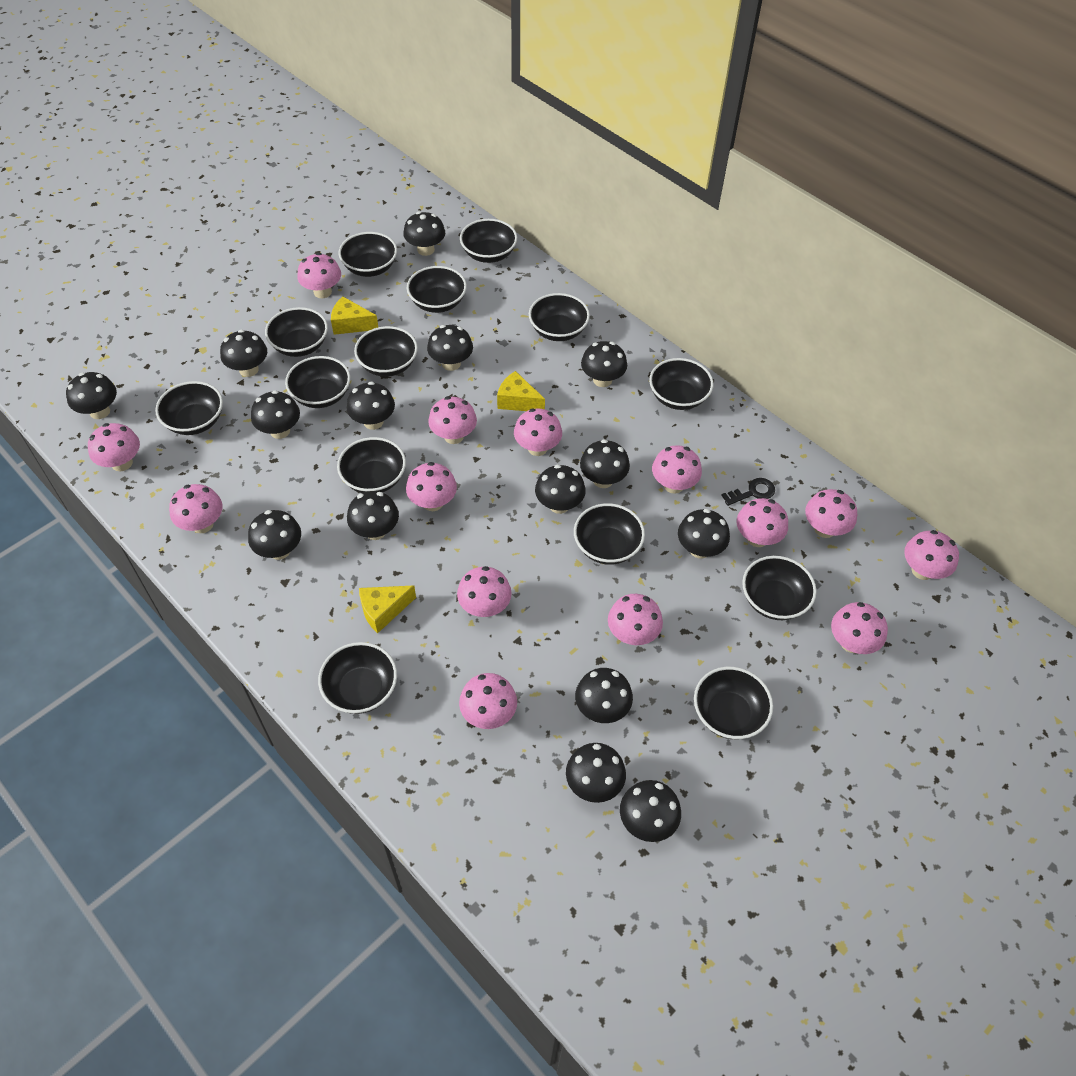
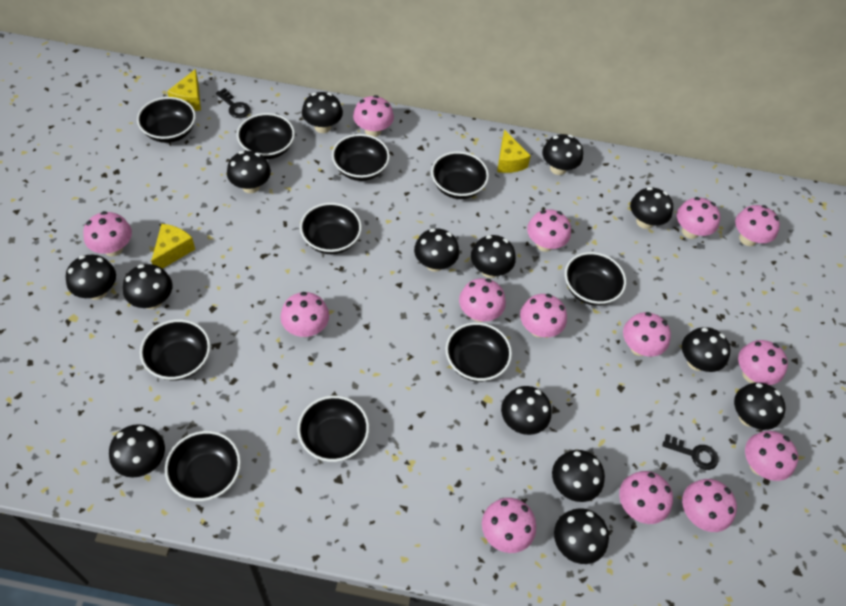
black bowl: 14 -> 10
black key: 1 -> 2
black mushroom: 15 -> 14

